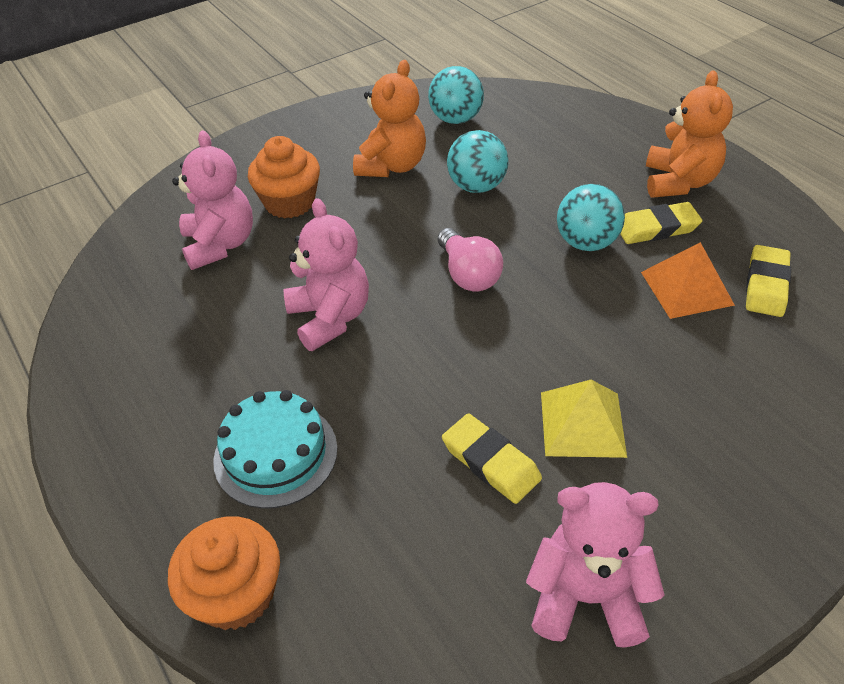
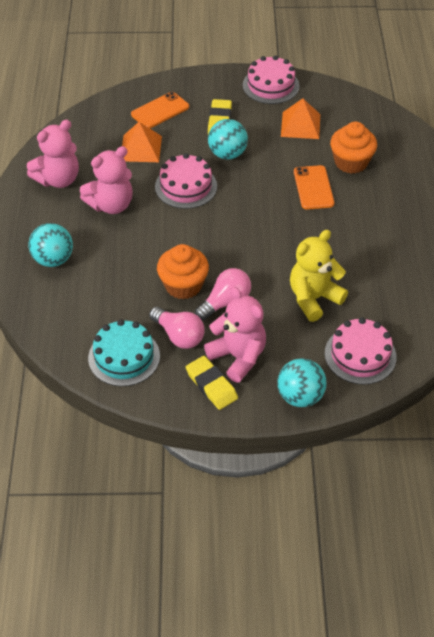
orange phone: 0 -> 2
orange pyramid: 1 -> 2
orange teddy bear: 2 -> 0
pink cake: 0 -> 3
pink light bulb: 1 -> 2
yellow eraser: 3 -> 2
yellow pyramid: 1 -> 0
yellow teddy bear: 0 -> 1

